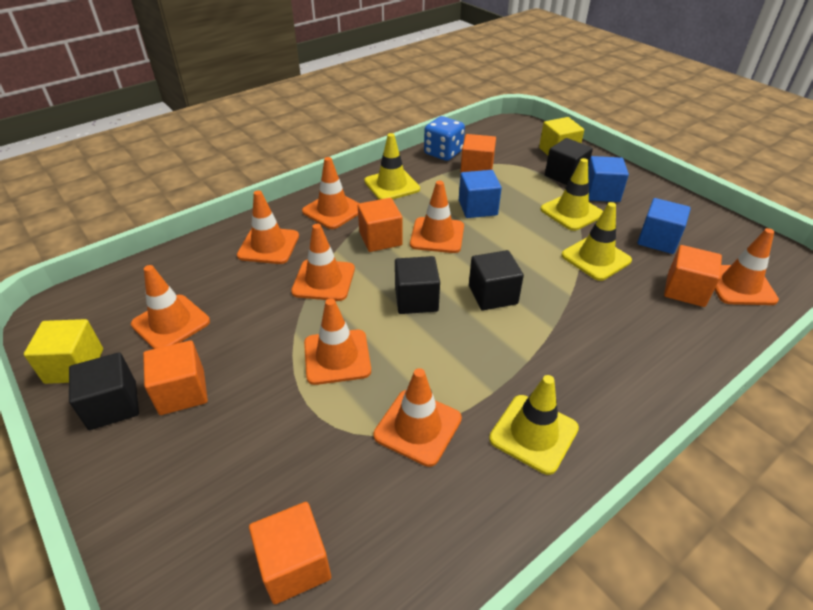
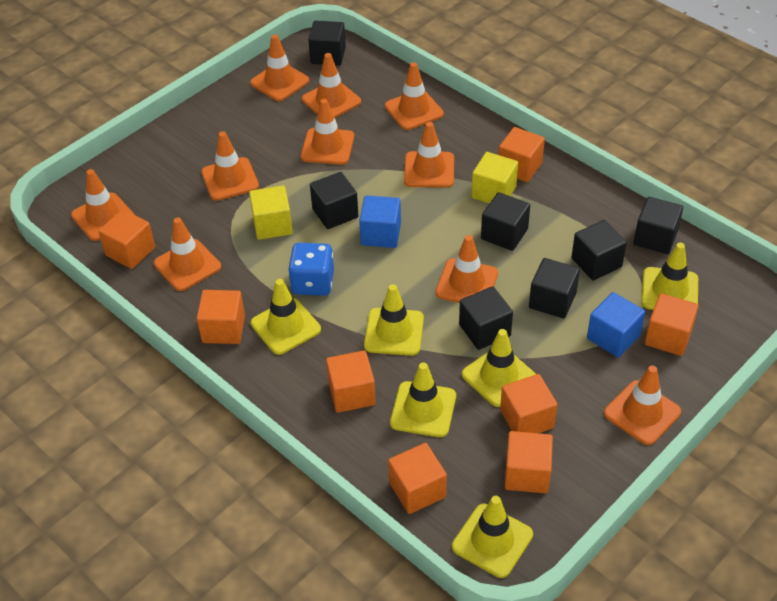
black cube: 4 -> 7
blue cube: 3 -> 2
orange cube: 5 -> 8
orange traffic cone: 8 -> 10
yellow traffic cone: 4 -> 6

